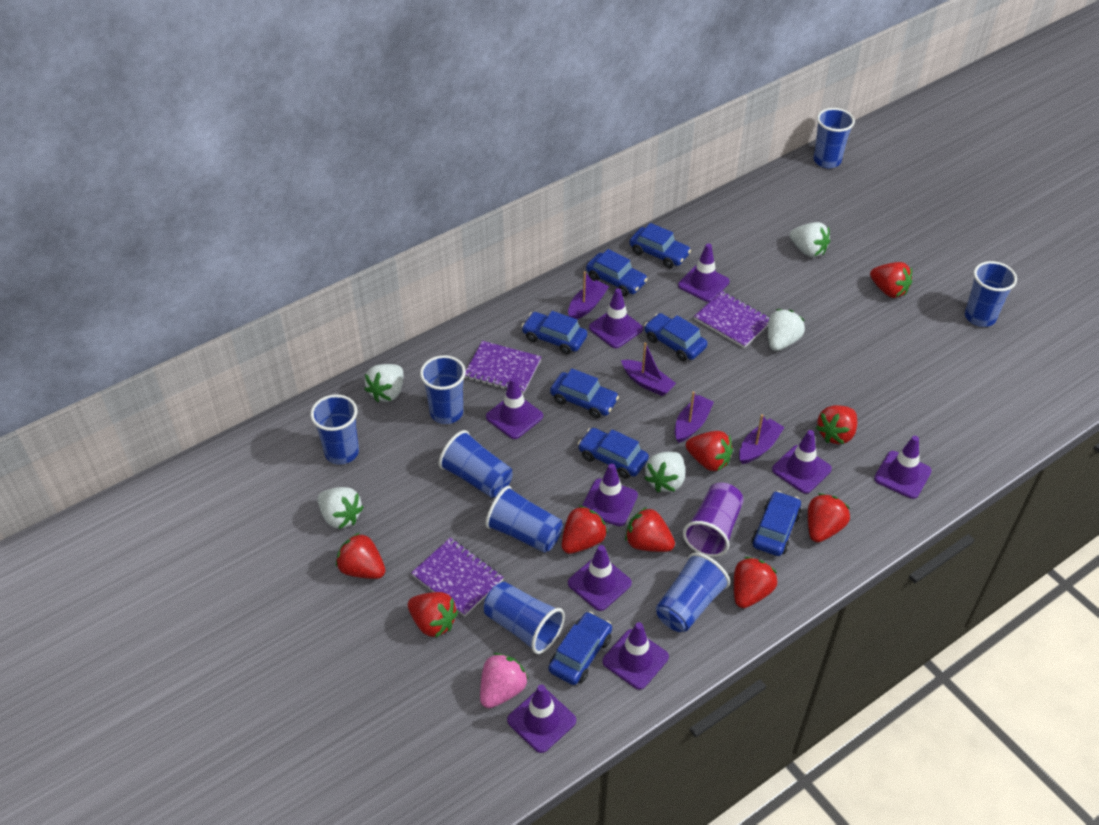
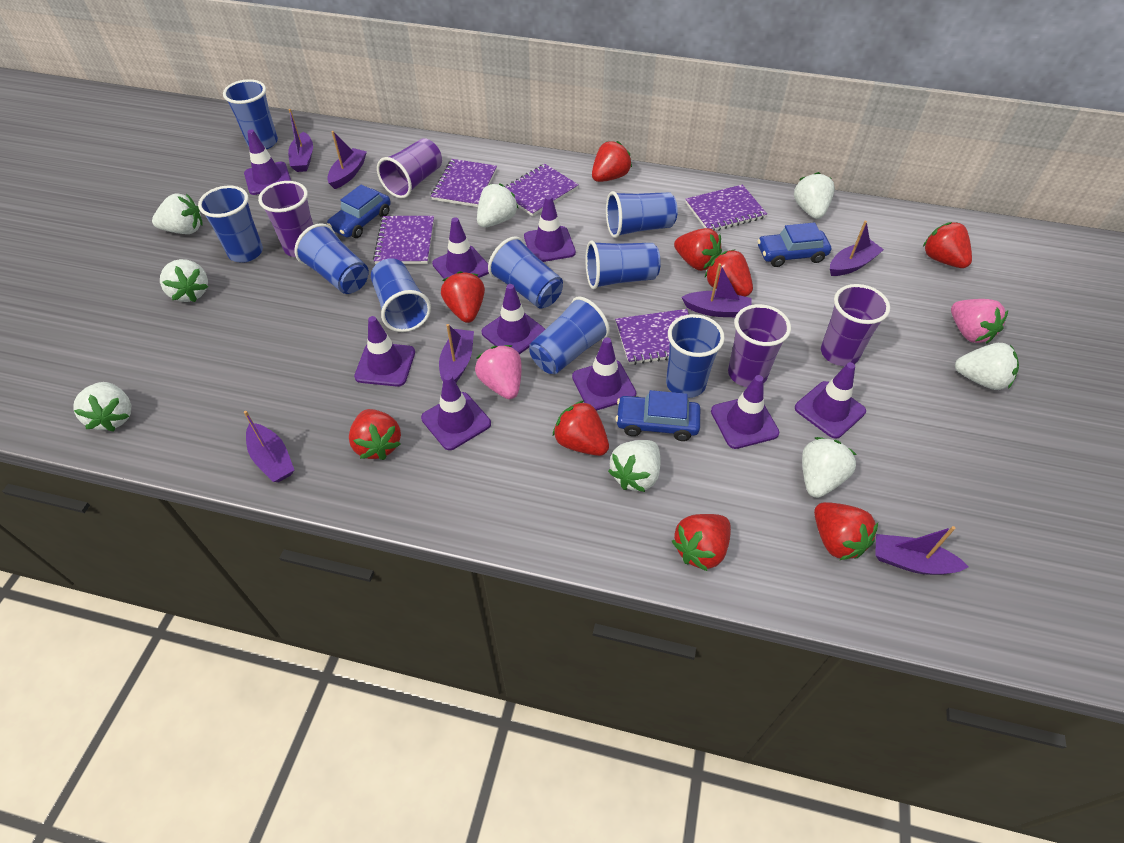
blue car: 8 -> 3
blue cup: 8 -> 9
pink strawberry: 1 -> 2
purple boat: 4 -> 7
purple cup: 1 -> 4
purple notebook: 3 -> 5
white strawberry: 5 -> 8

